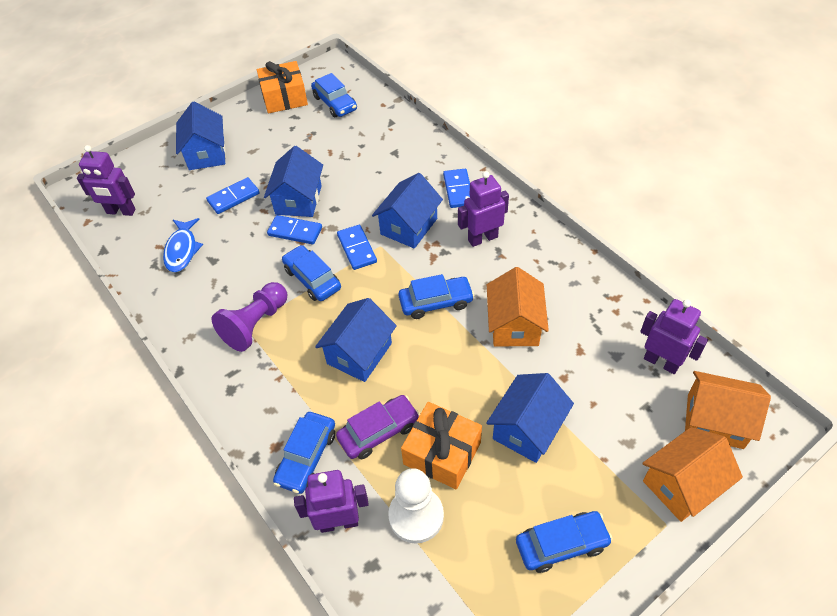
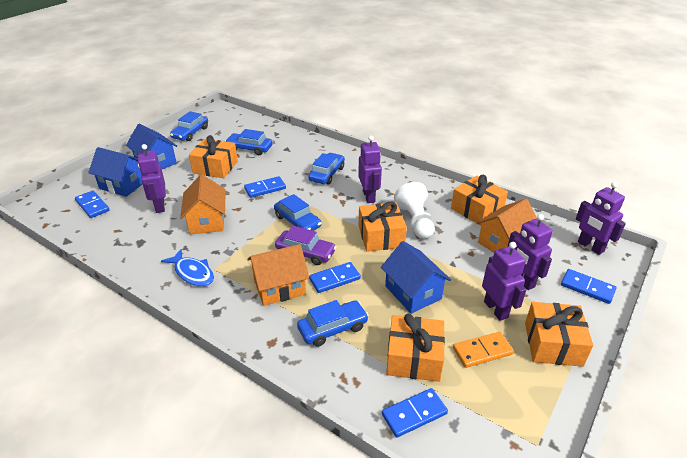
blue domino: 4 -> 5
blue house: 5 -> 3
orange domino: 0 -> 1
orange gift: 2 -> 5
purple pawn: 1 -> 0
purple robot: 4 -> 5

